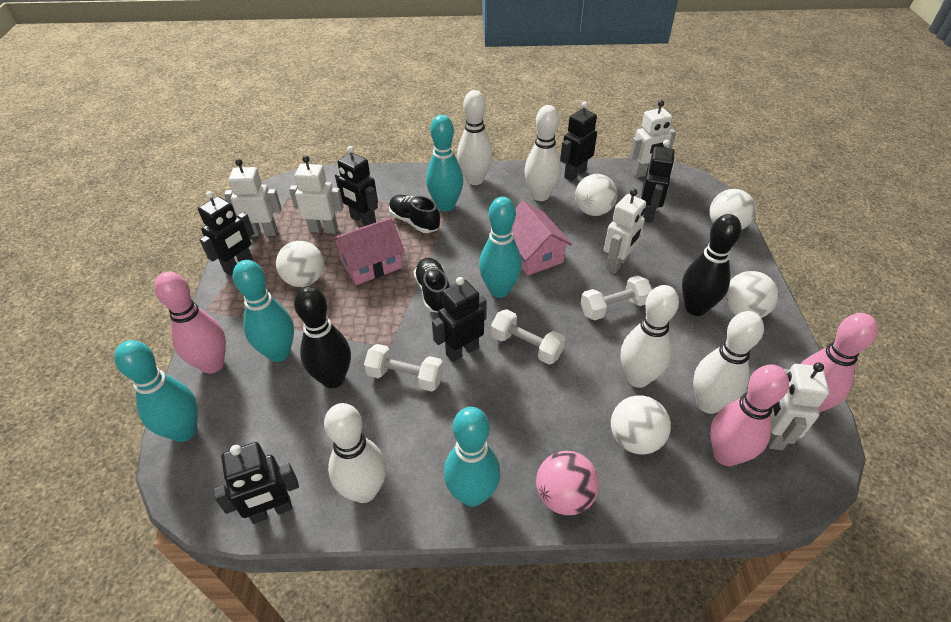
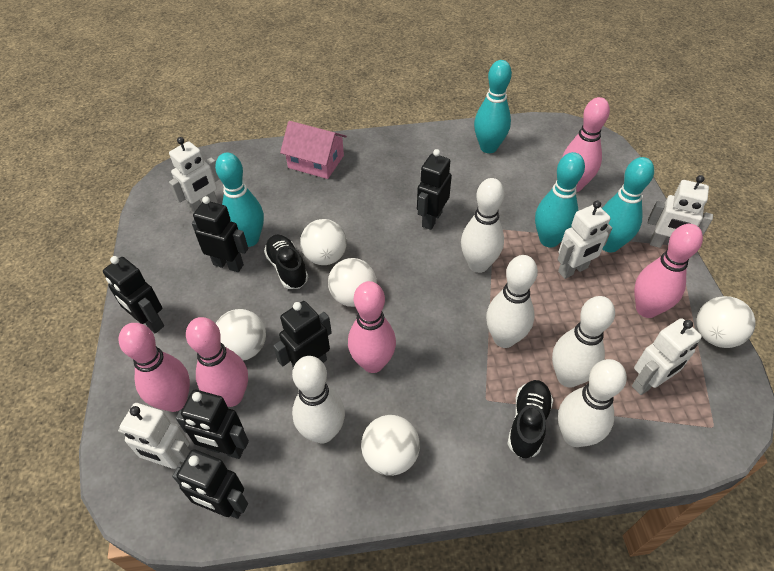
black bowling pin: 2 -> 0
pink ball: 1 -> 0
pink bowling pin: 3 -> 5
pink house: 2 -> 1
turquoise bowling pin: 5 -> 4
white dumbbell: 3 -> 0

